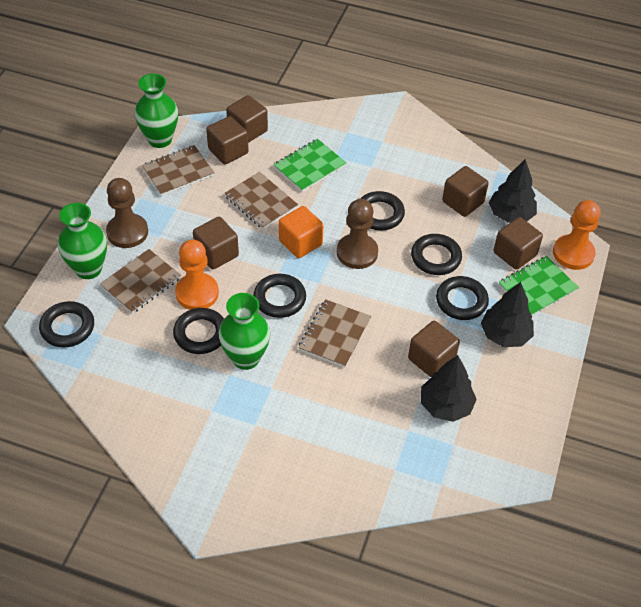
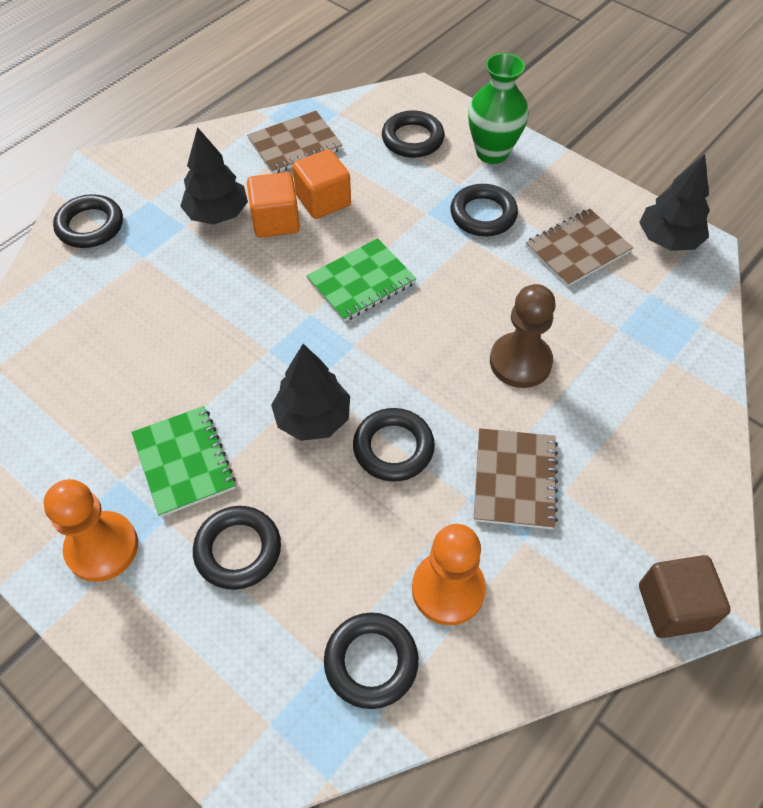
brown cube: 6 -> 1
brown notebook: 4 -> 3
brown pawn: 2 -> 1
green vase: 3 -> 1
orange cube: 1 -> 2

